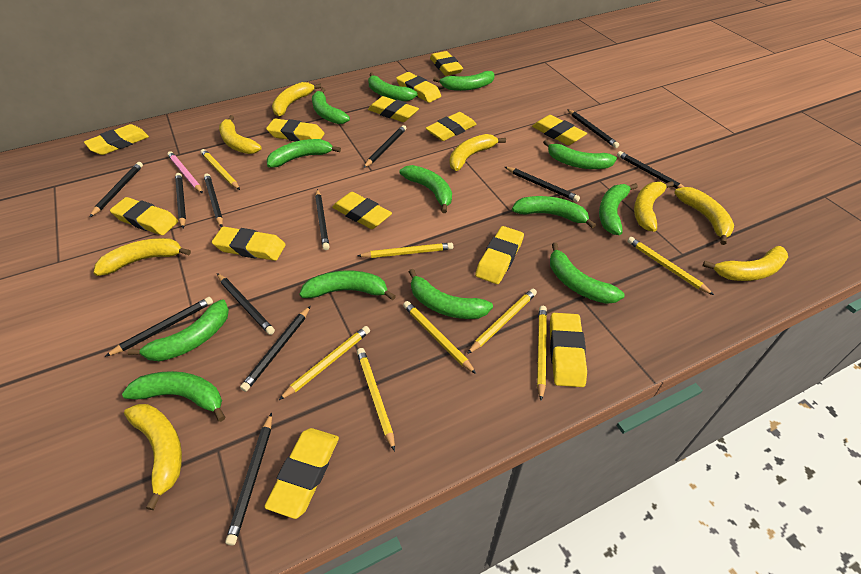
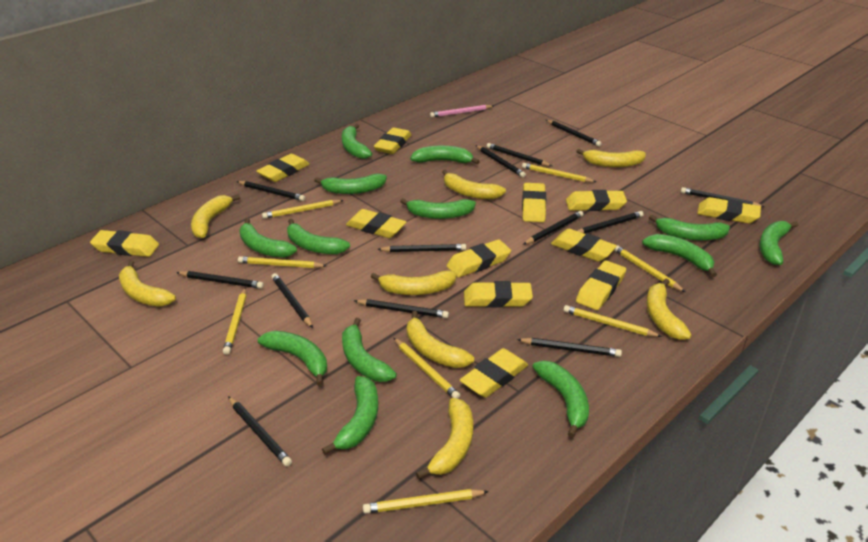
black pencil: 12 -> 13
yellow eraser: 13 -> 12

